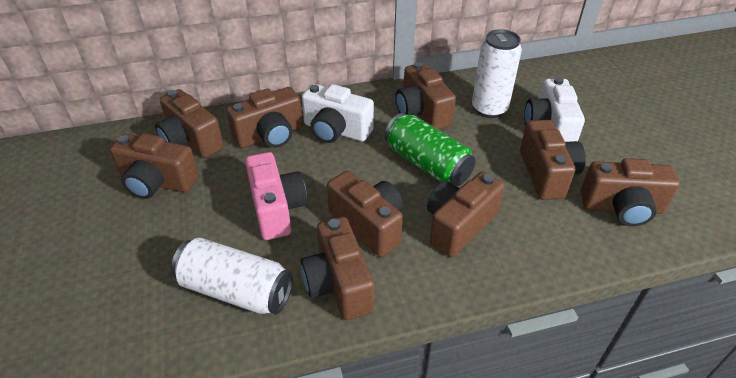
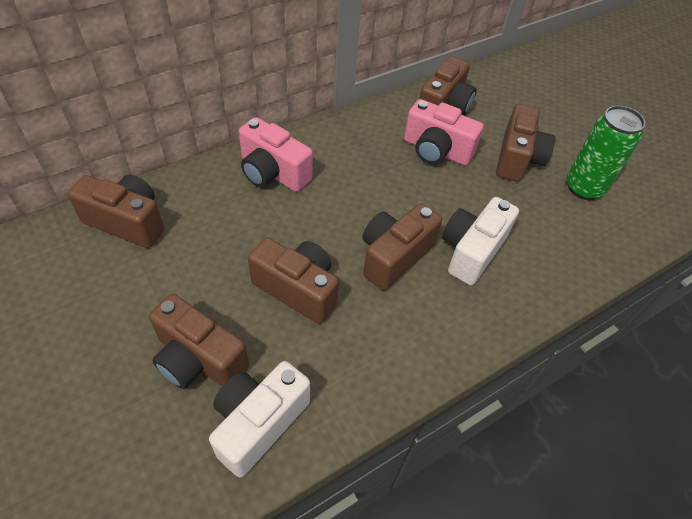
brown camera: 9 -> 6
pink camera: 1 -> 2
white can: 2 -> 0

